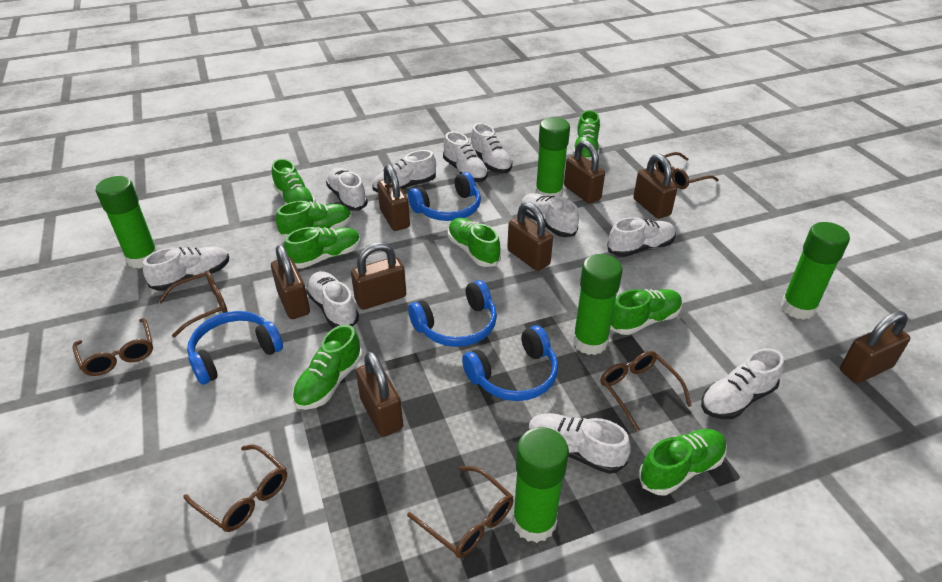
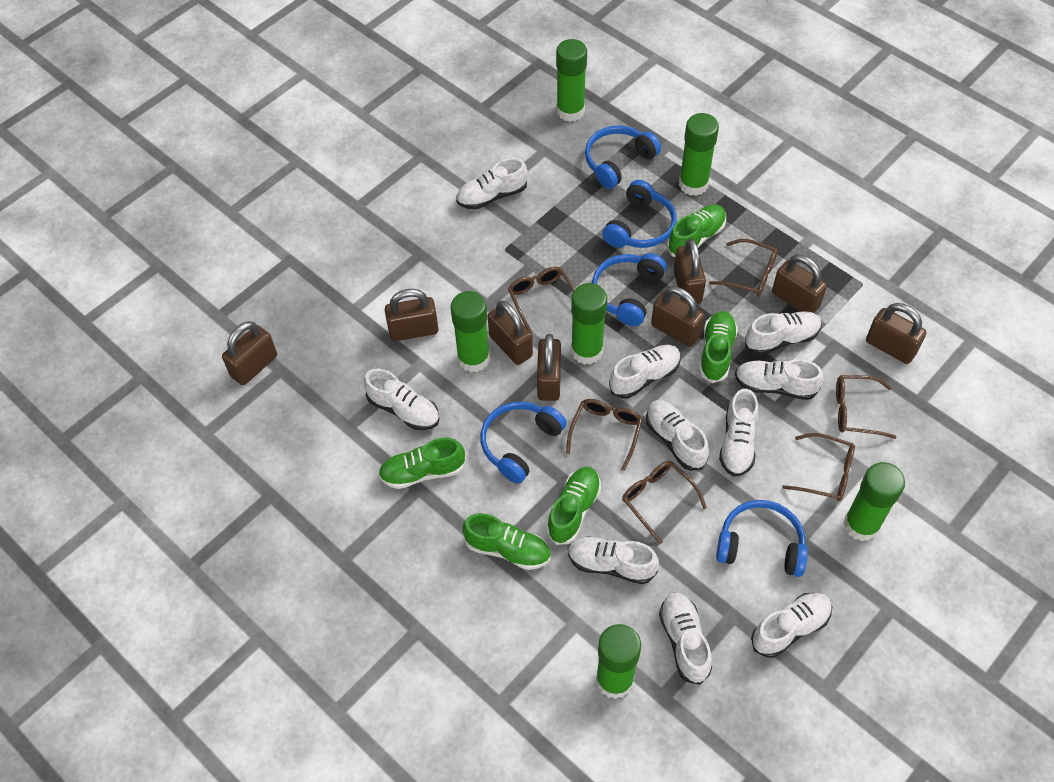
blue headphones: 4 -> 5
green glue stick: 5 -> 6
green shoe: 8 -> 5

